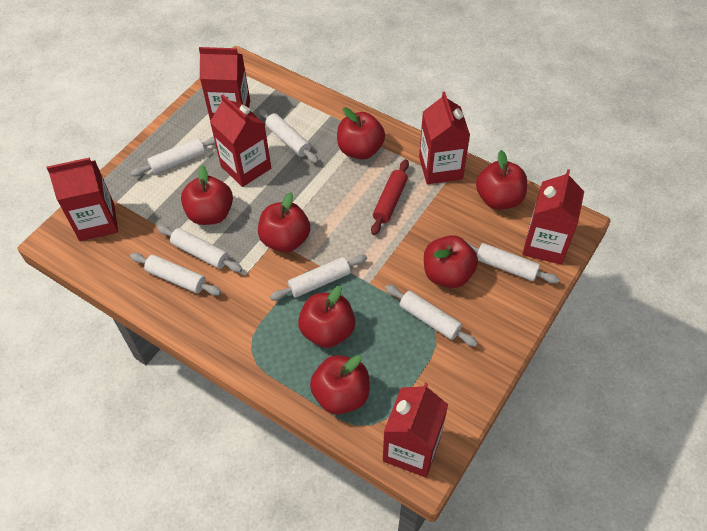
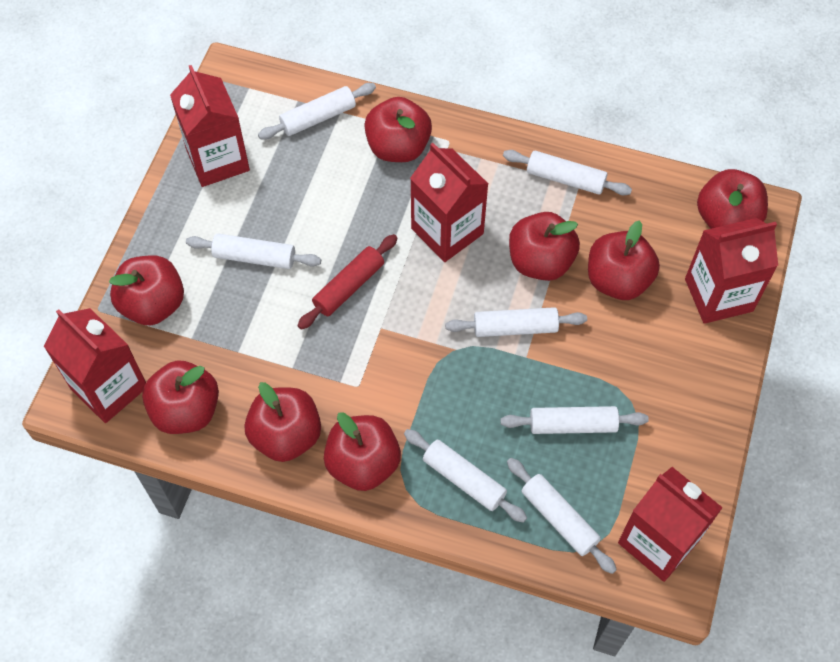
red apple: 7 -> 8
red carton: 6 -> 5

